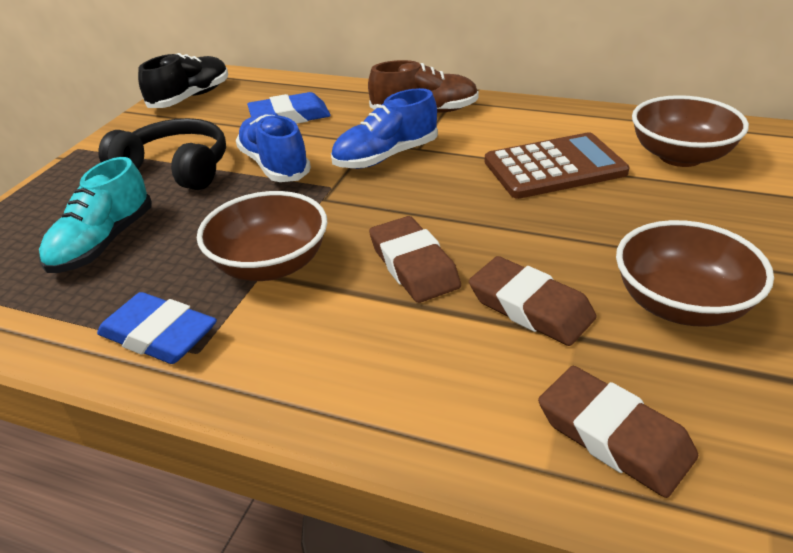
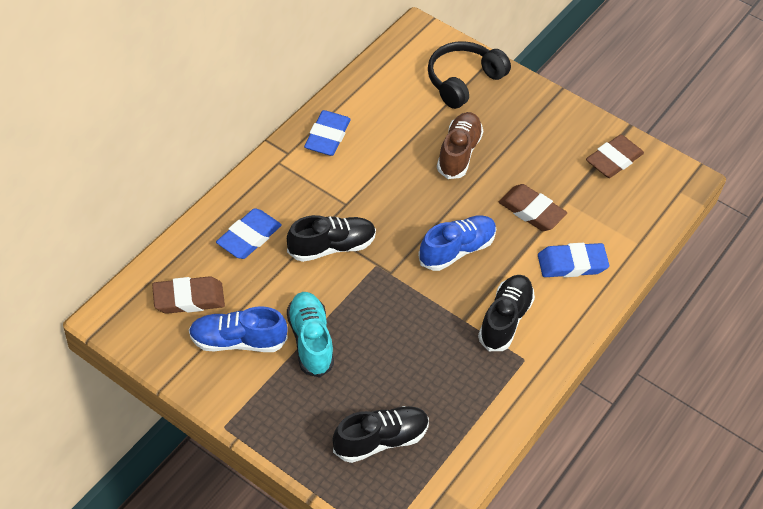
black shoe: 1 -> 3
blue eraser: 2 -> 3
brown bowl: 3 -> 0
brown calculator: 1 -> 0

